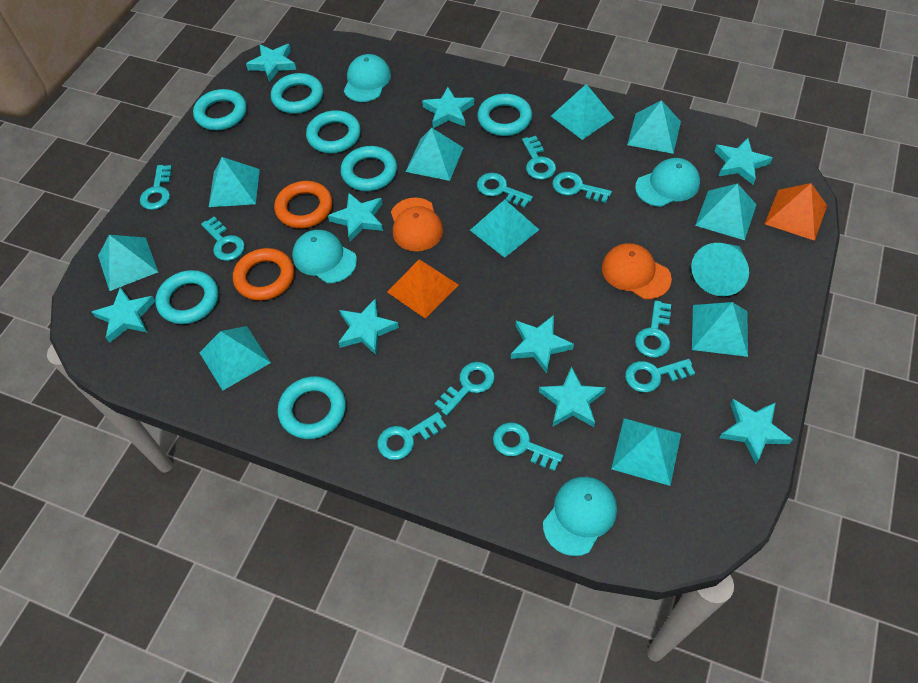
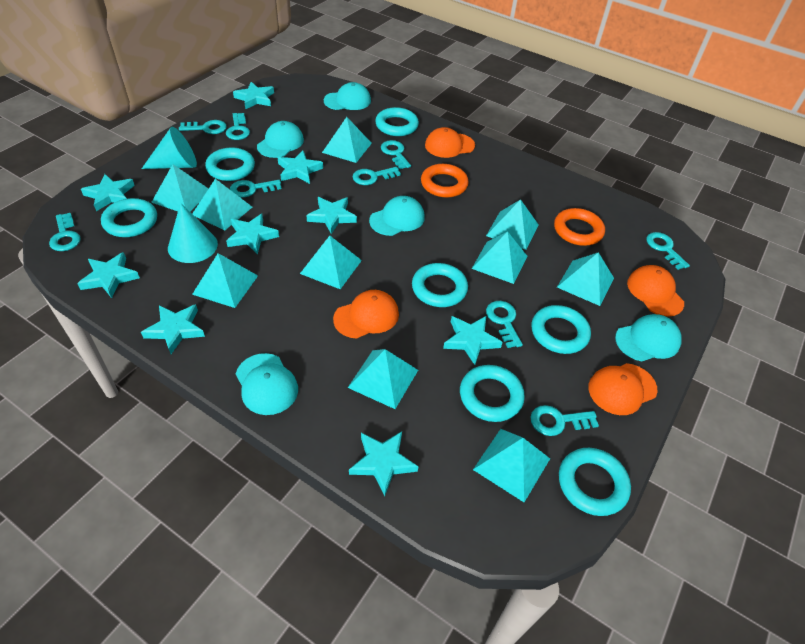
orange cap: 2 -> 4
orange pyramid: 2 -> 0
turquoise cap: 4 -> 5
turquoise cone: 1 -> 2
turquoise key: 10 -> 9

